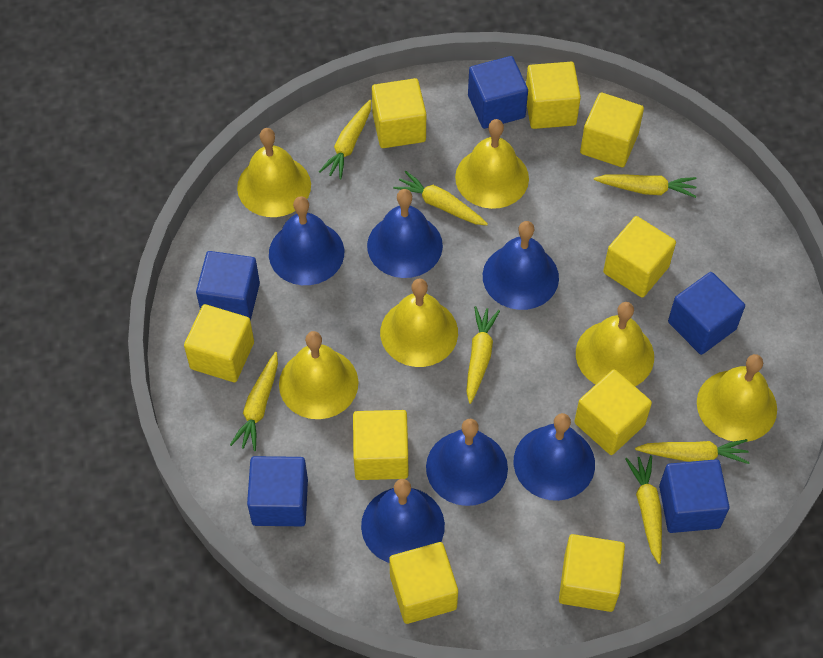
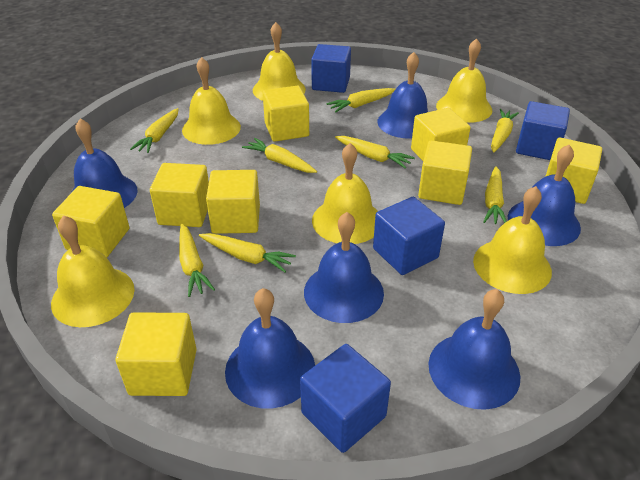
blue cube: 5 -> 4
yellow carrot: 7 -> 8
yellow cube: 9 -> 8

